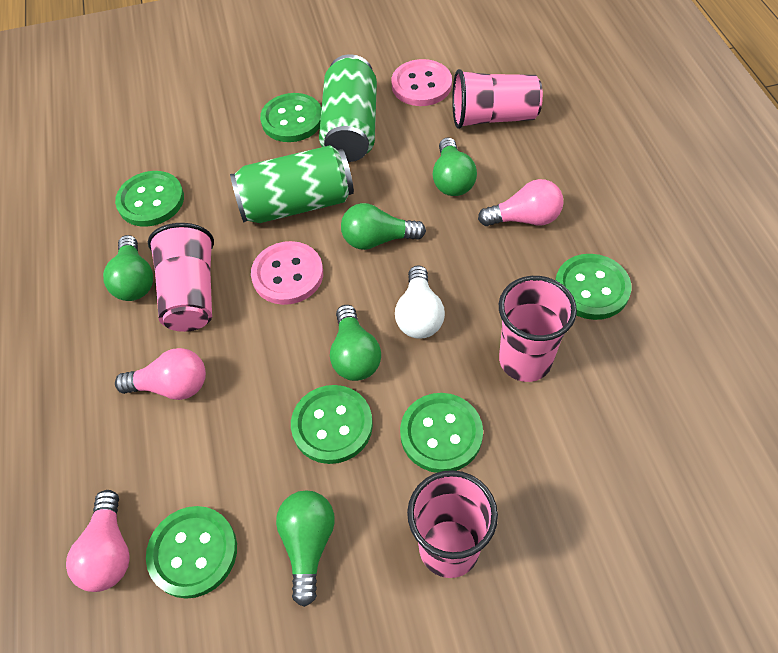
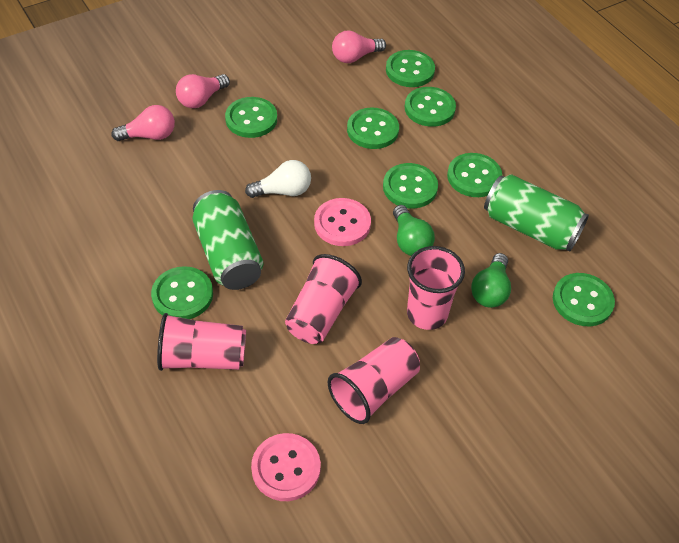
green button: 6 -> 8
green light bulb: 5 -> 2

